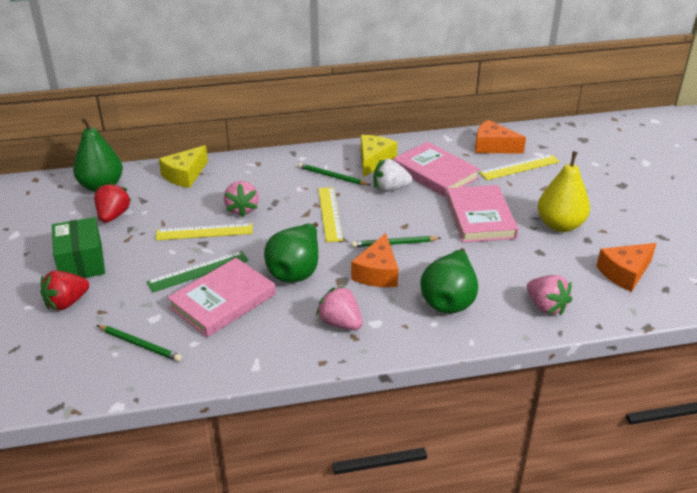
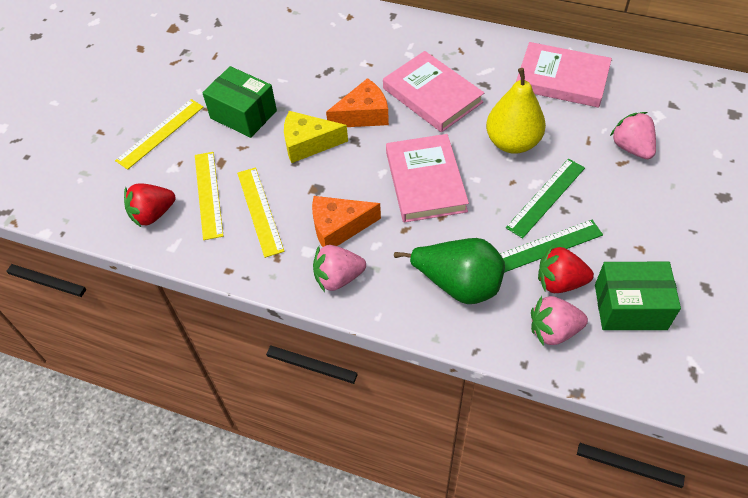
green box: 1 -> 2
green pear: 3 -> 1
green pencil: 3 -> 0
green ruler: 1 -> 2
orange cheese: 3 -> 2
white strawberry: 1 -> 0
yellow cheese: 2 -> 1

